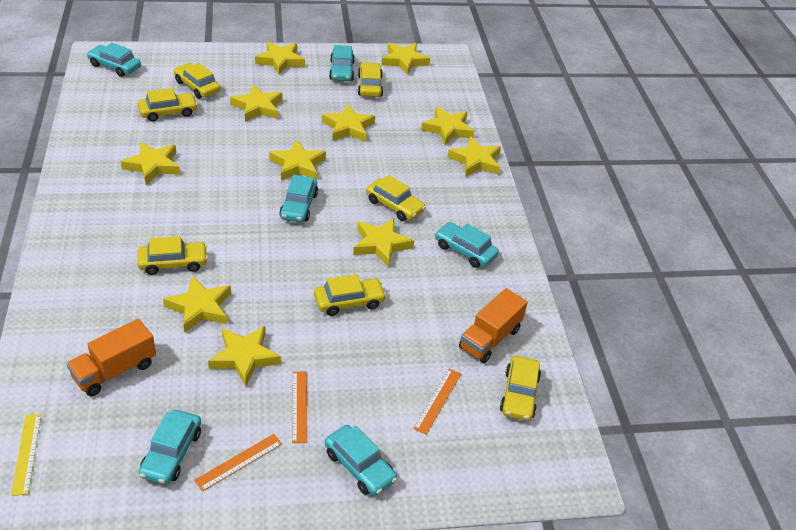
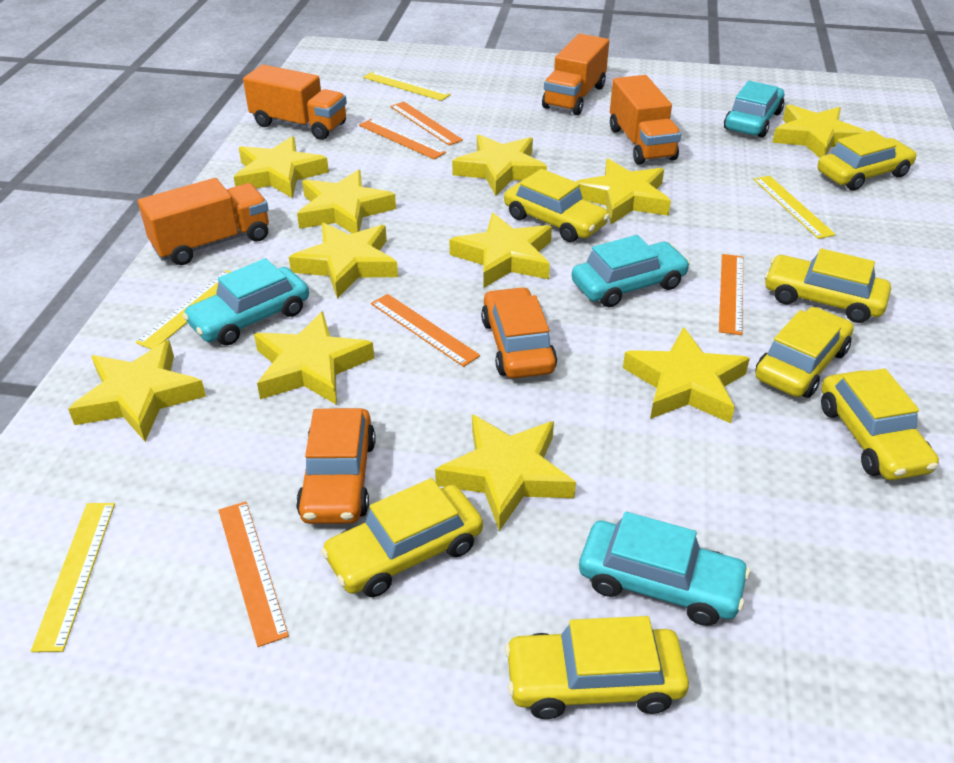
orange car: 0 -> 2
orange ruler: 3 -> 5
orange truck: 2 -> 4
turquoise car: 6 -> 4
yellow ruler: 1 -> 4

